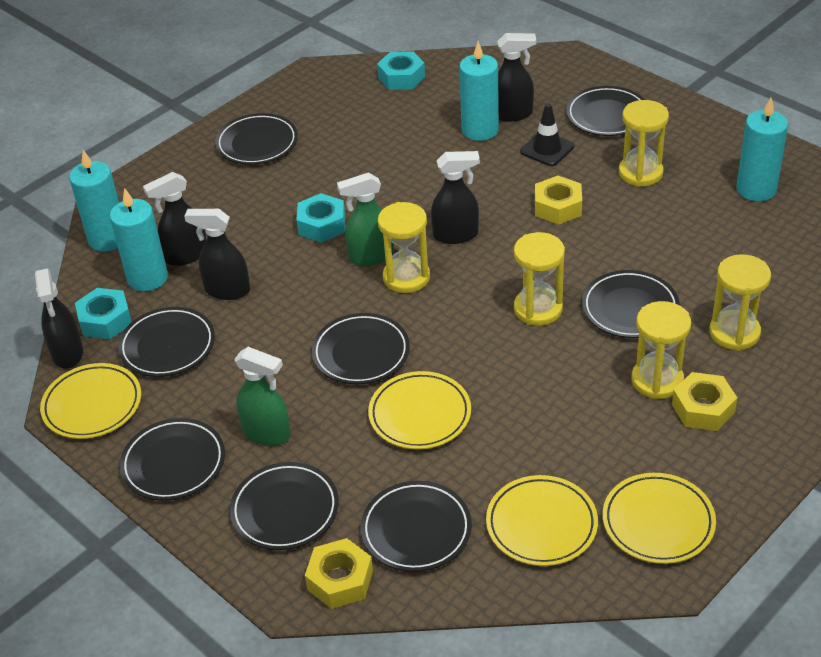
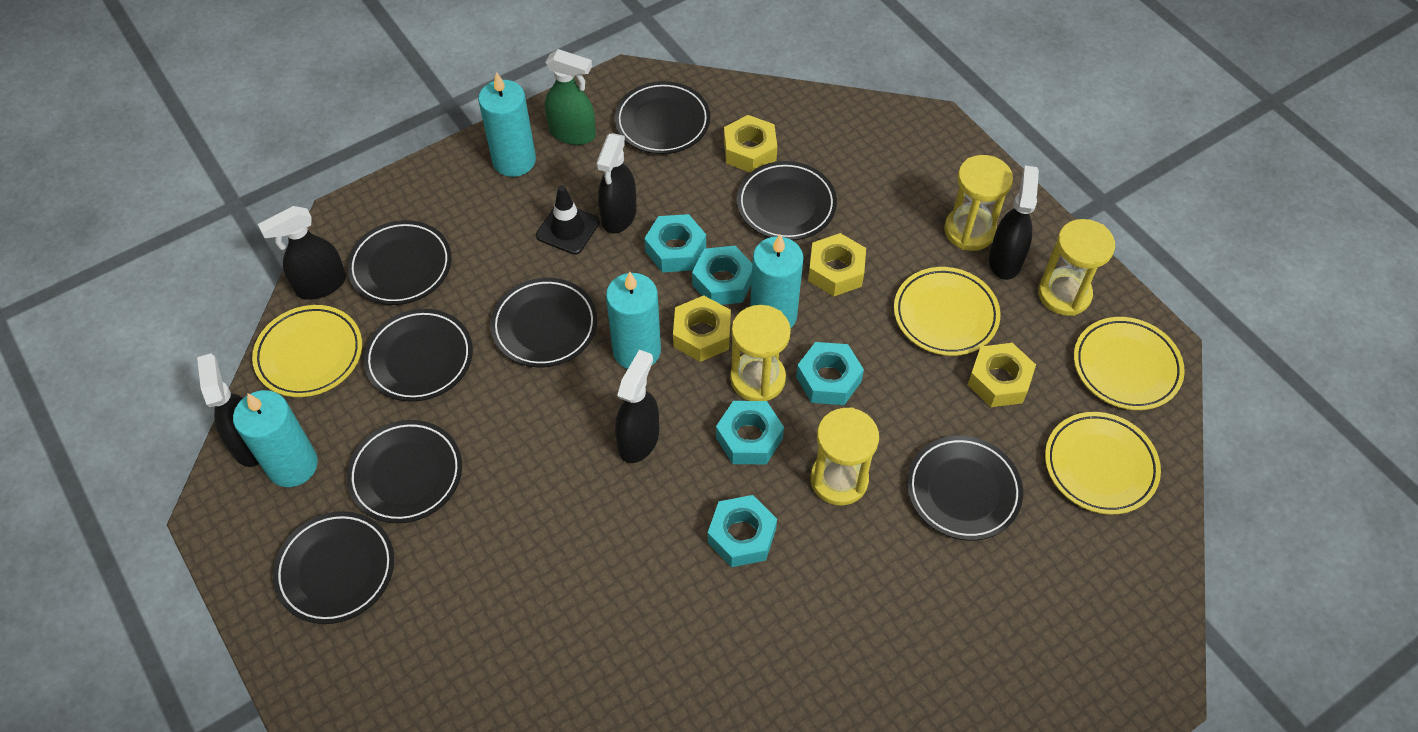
green spray bottle: 2 -> 1
turquoise nut: 3 -> 5
yellow hourglass: 5 -> 4
yellow nut: 3 -> 4

